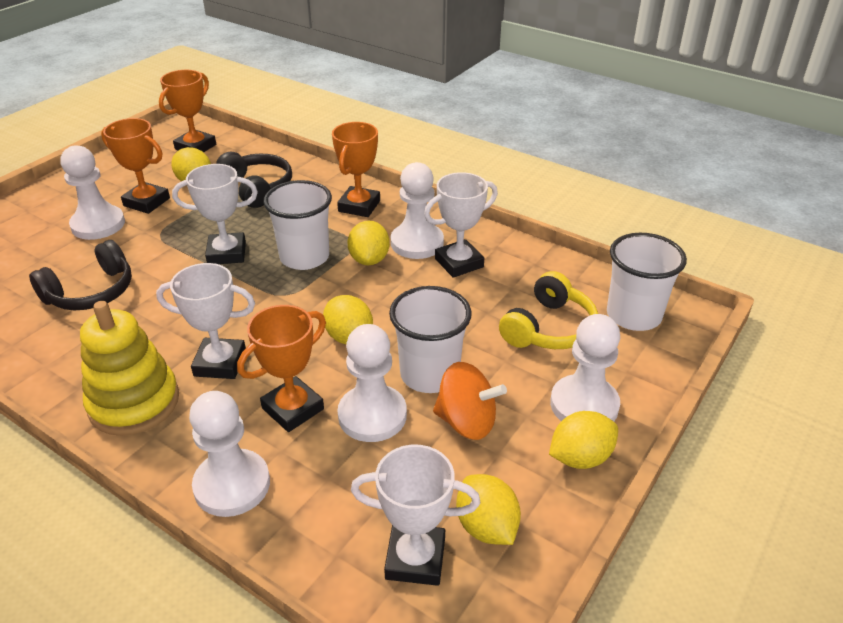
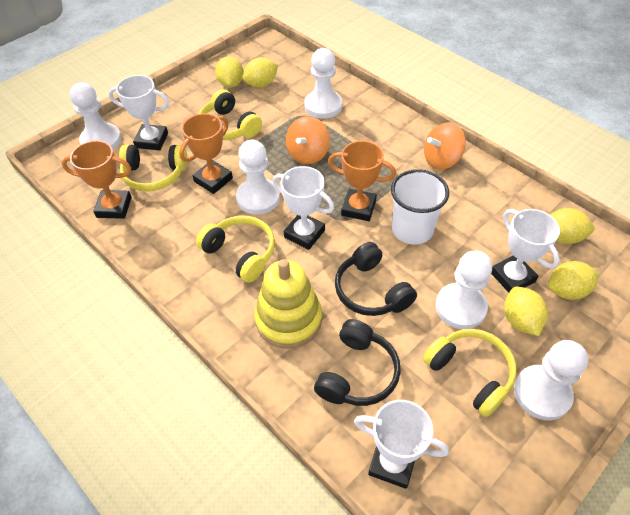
orange spinning top: 1 -> 2
orange trophy: 4 -> 3
white cup: 3 -> 1
yellow headphones: 1 -> 4

